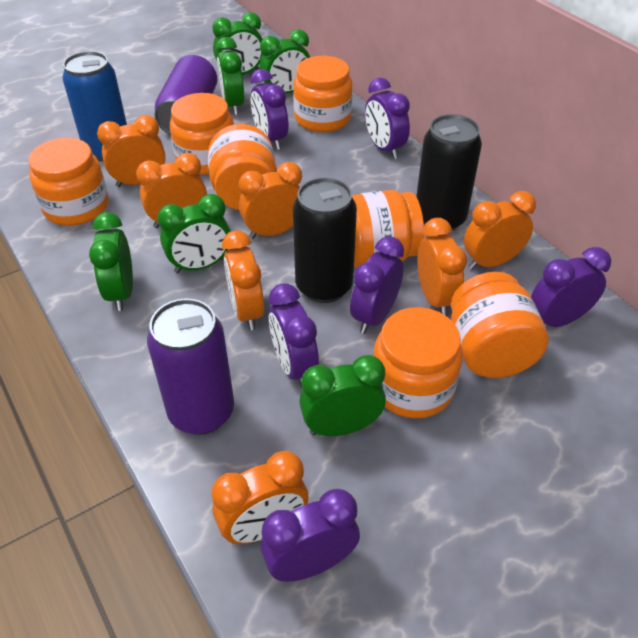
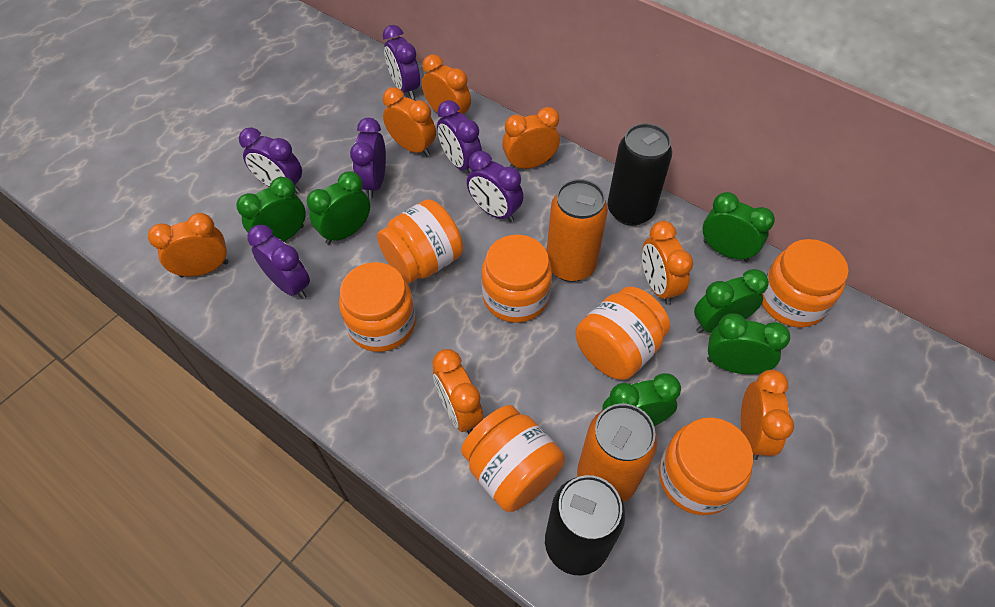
blue can: 1 -> 0
orange can: 0 -> 2
purple can: 2 -> 0

